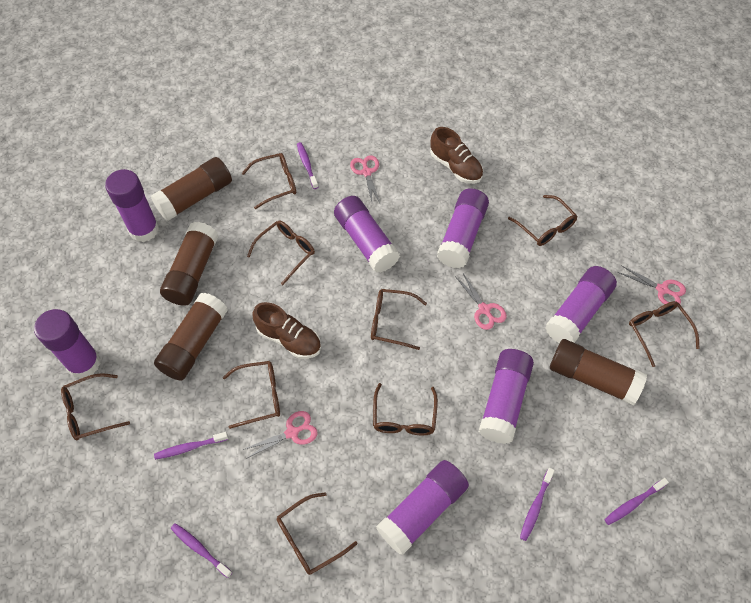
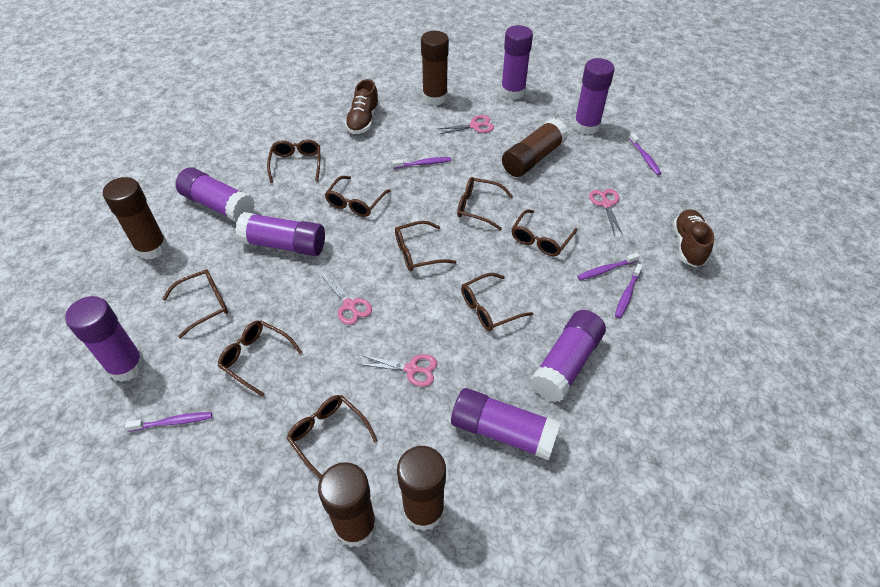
brown glue stick: 4 -> 5

